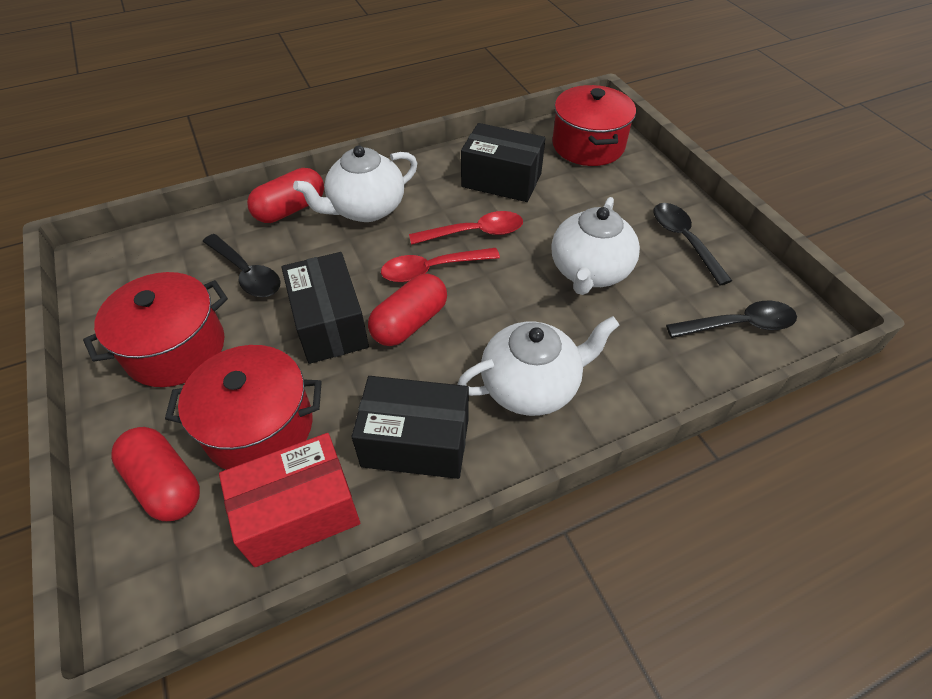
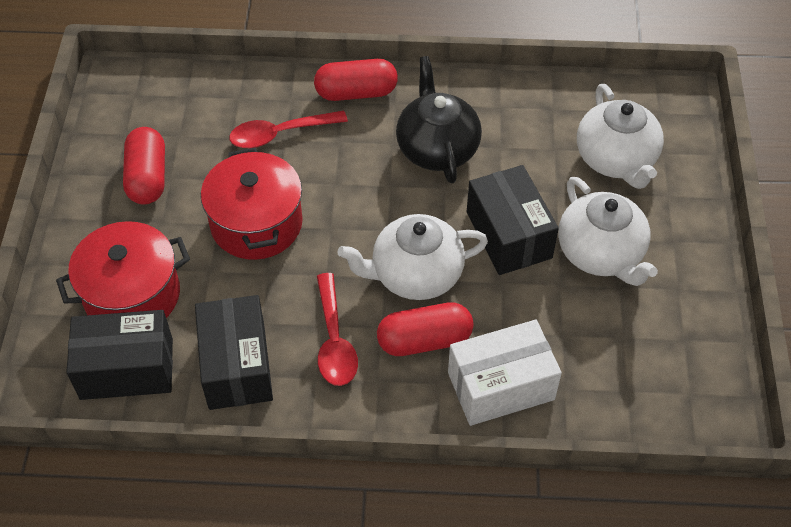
black spoon: 3 -> 0
black teapot: 0 -> 1
red box: 1 -> 0
red pot: 3 -> 2
white box: 0 -> 1

